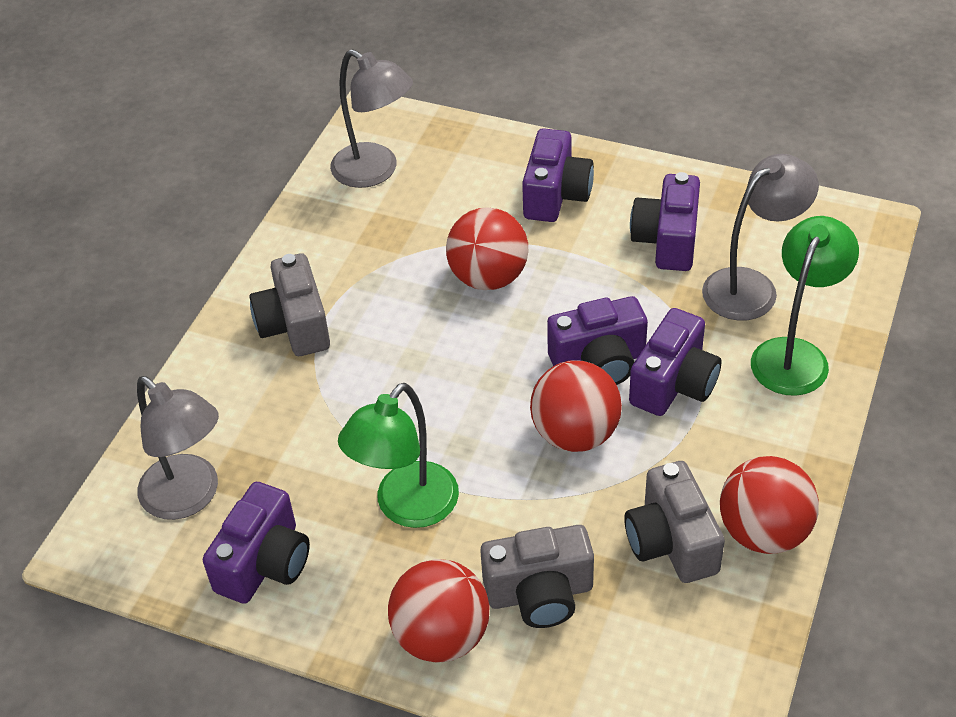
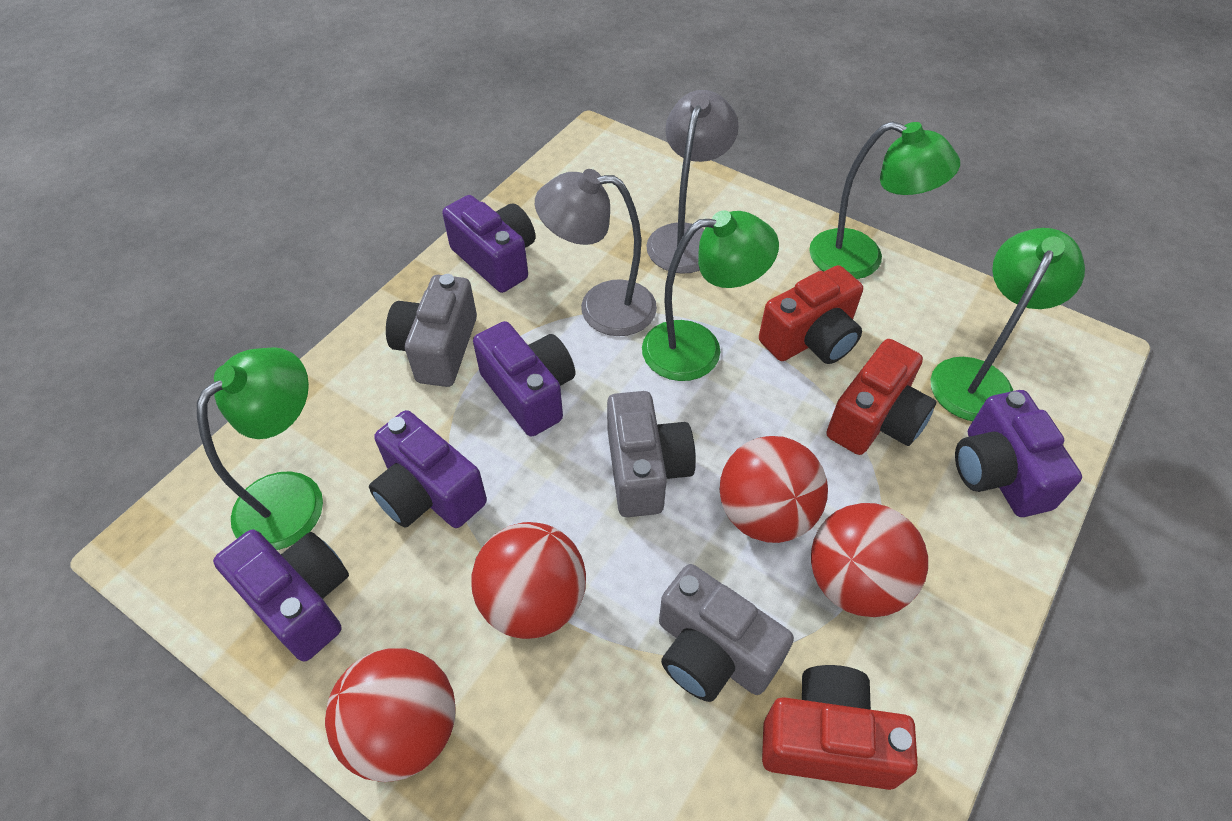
green lamp: 2 -> 4
grey lamp: 3 -> 2
red camera: 0 -> 3

